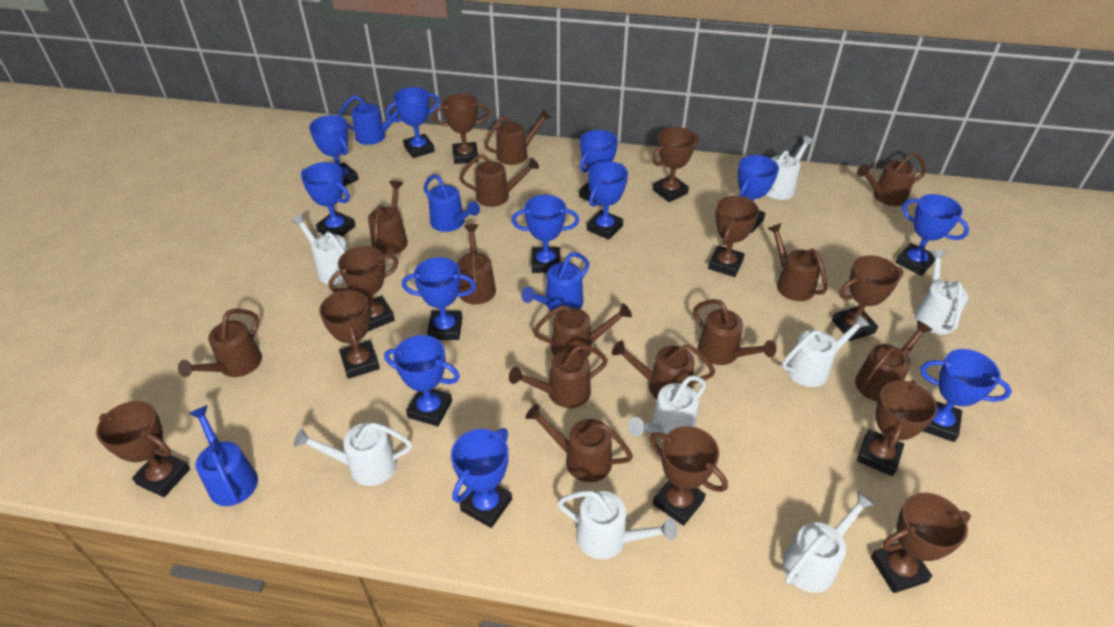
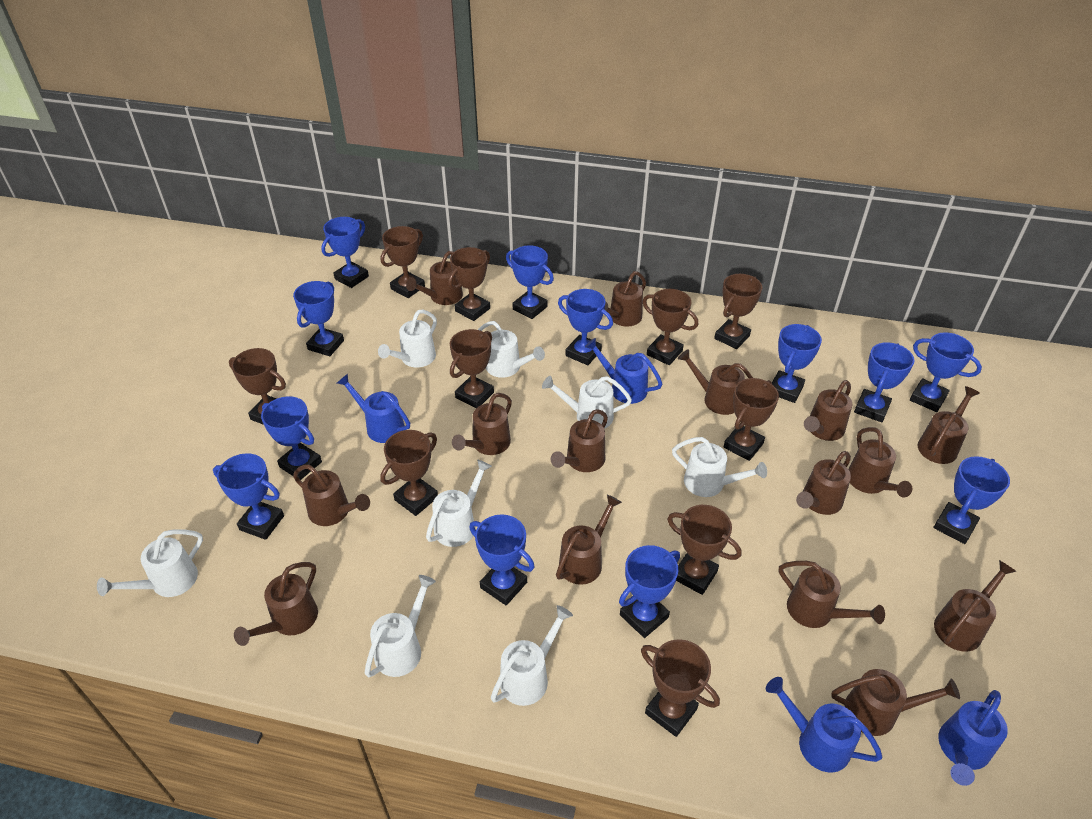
brown watering can: 13 -> 15

